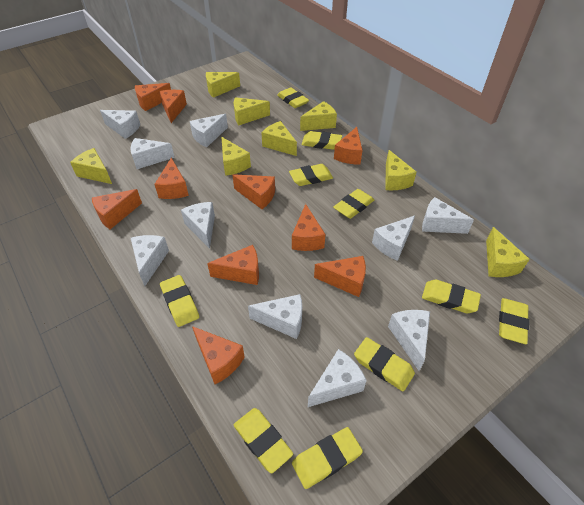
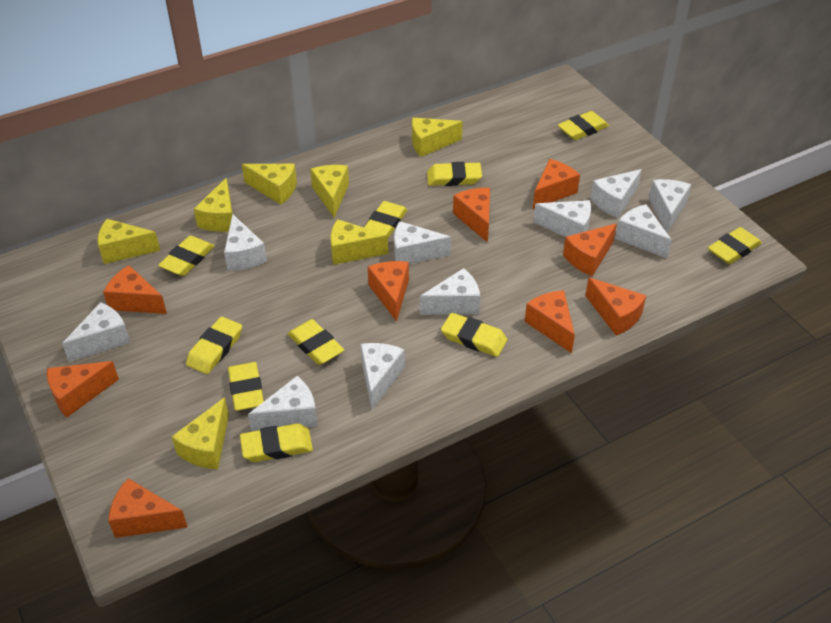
orange cheese: 10 -> 9
yellow cheese: 8 -> 7

